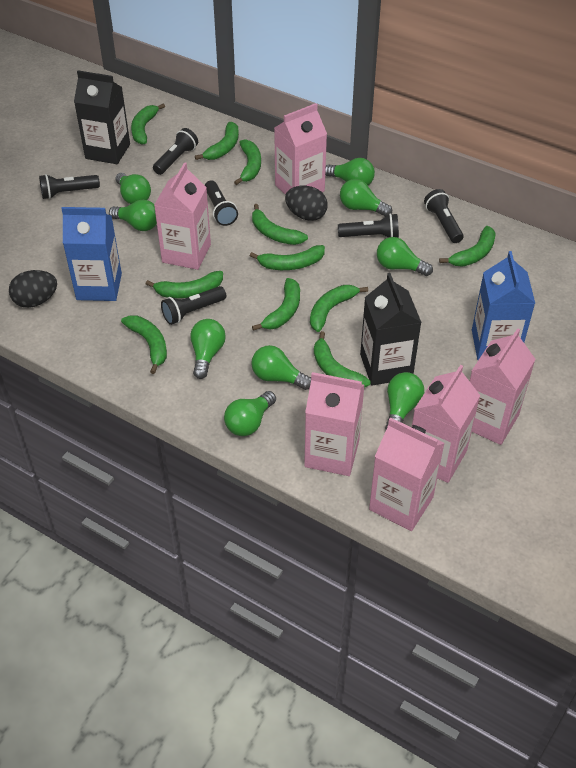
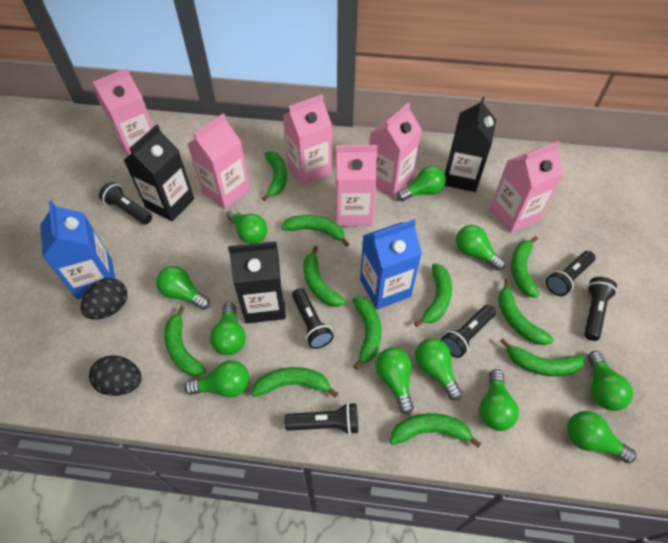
black carton: 2 -> 3
green light bulb: 9 -> 11

